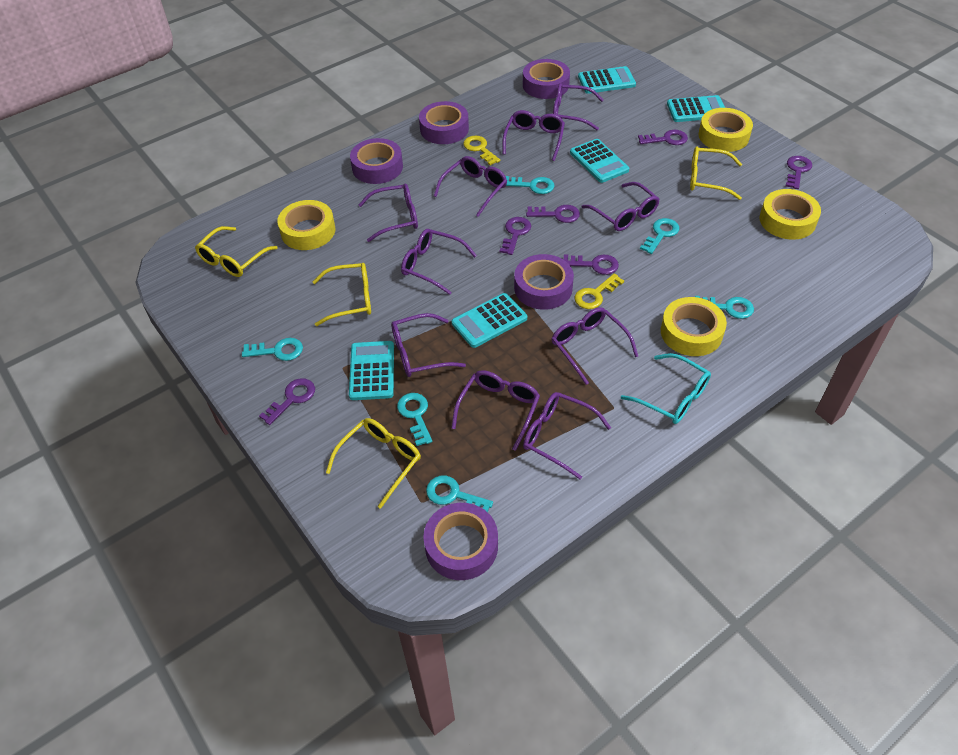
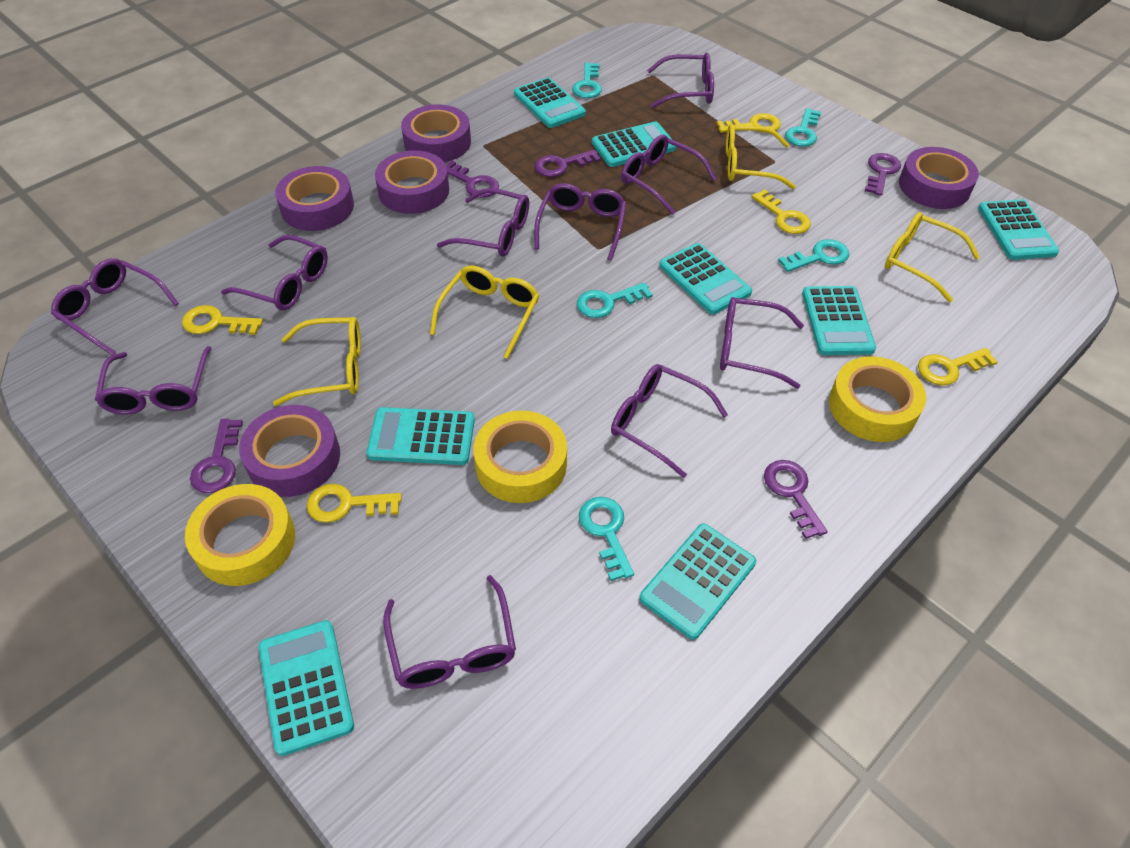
purple key: 6 -> 5
turquoise calculator: 5 -> 8
turquoise glasses: 1 -> 0
turquoise key: 6 -> 5
yellow key: 2 -> 5
yellow tape: 4 -> 3

